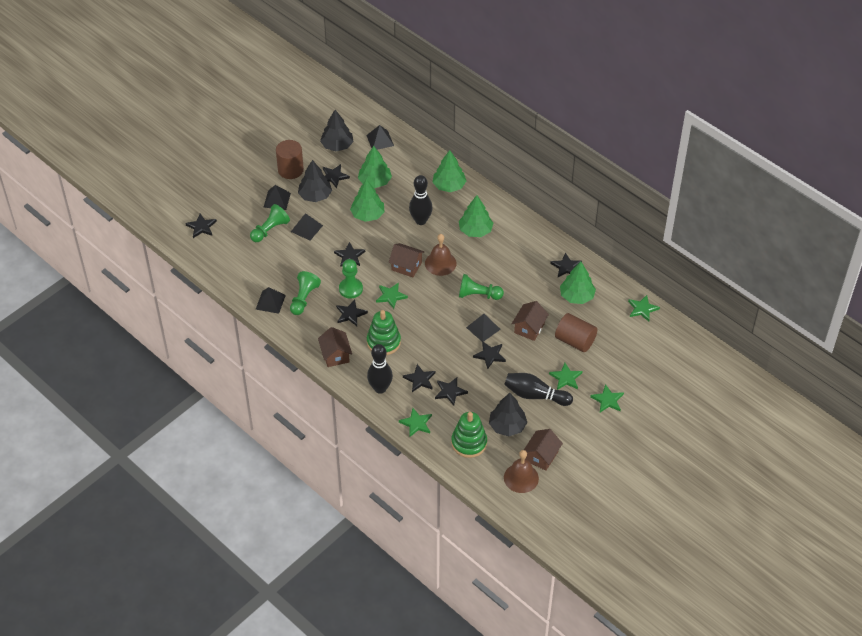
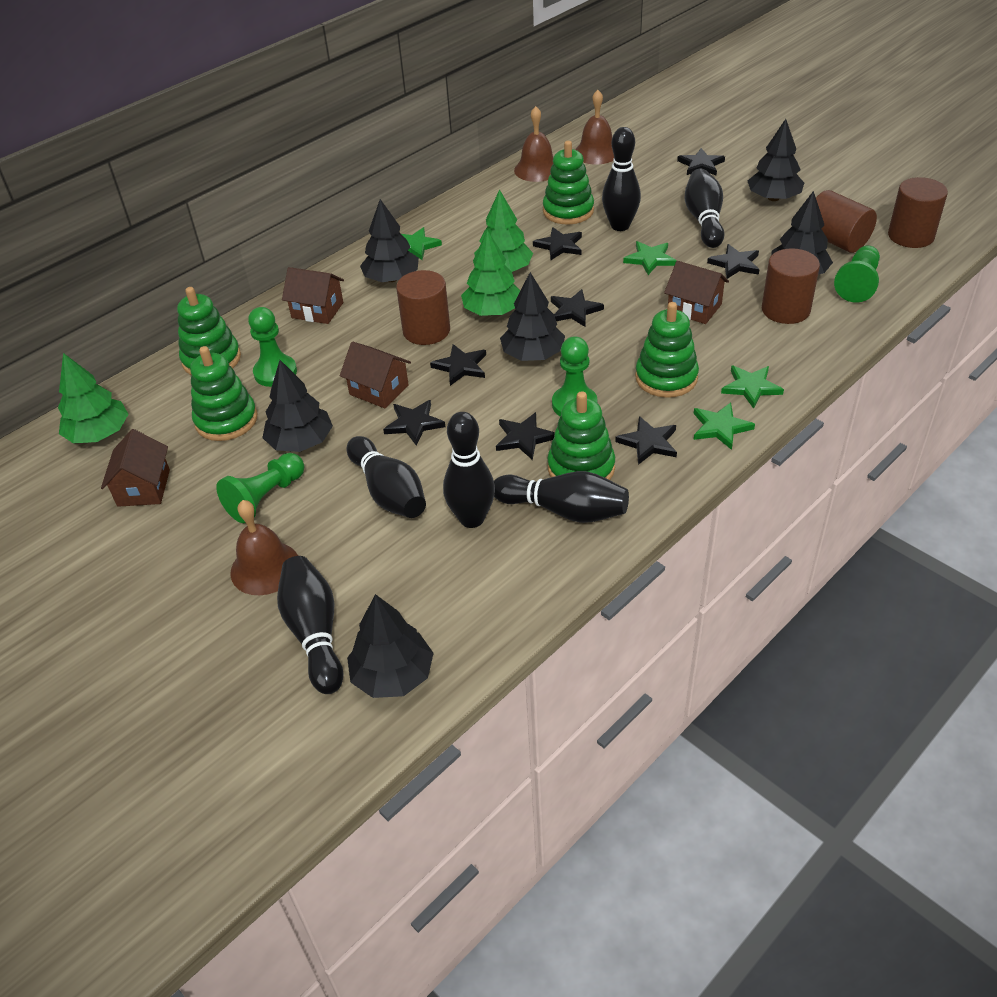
black bowling pin: 3 -> 6
black pyramid: 5 -> 0
black tree: 3 -> 6
brown bell: 2 -> 3
brown cylinder: 2 -> 4
green stacking toy: 2 -> 5
green star: 5 -> 4
green tree: 5 -> 3

